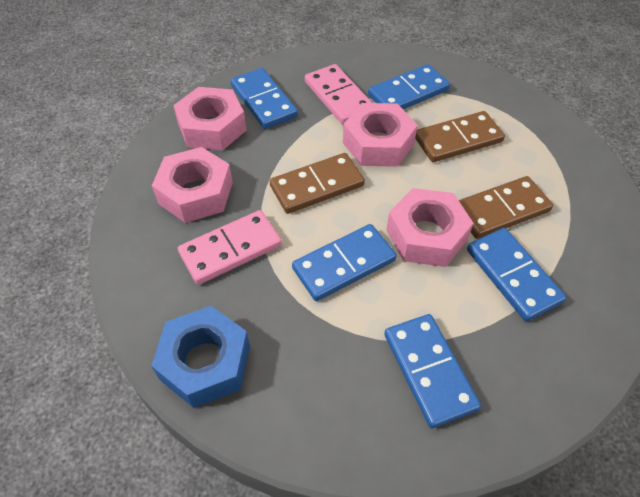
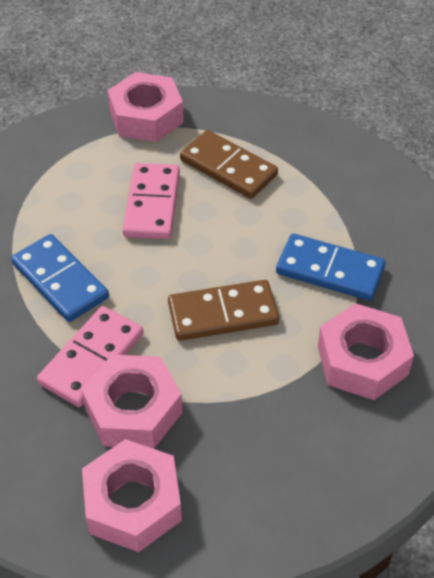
blue domino: 5 -> 2
blue nut: 1 -> 0
brown domino: 3 -> 2

